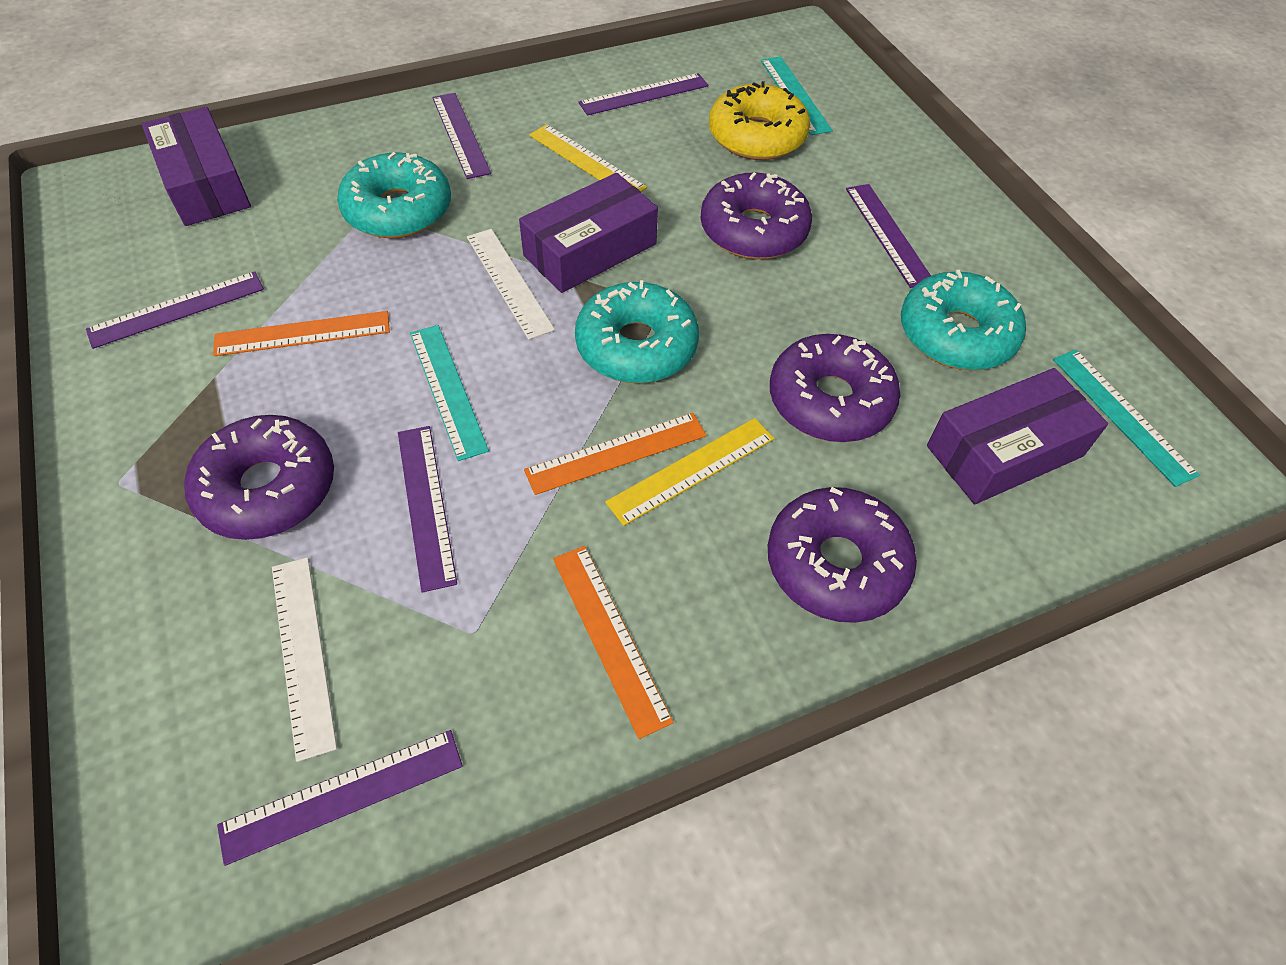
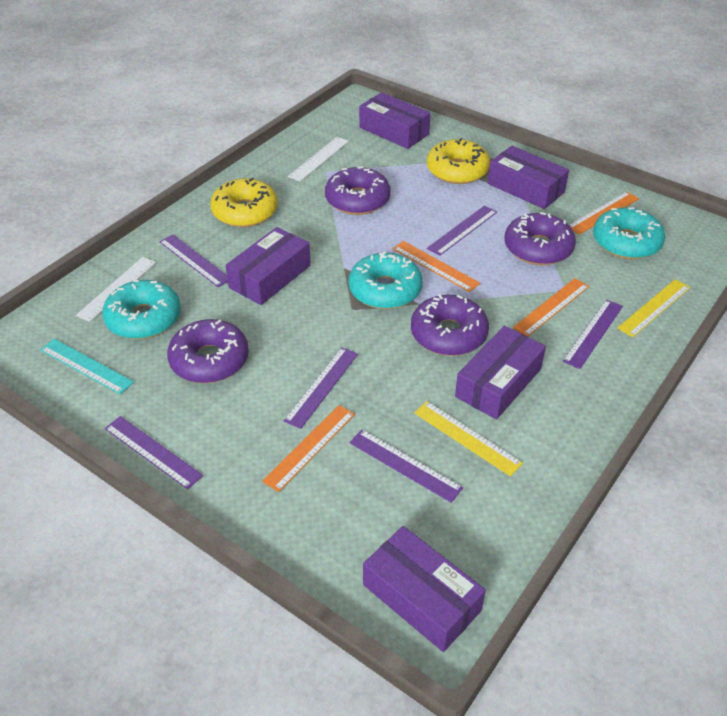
orange ruler: 3 -> 4
purple box: 3 -> 5
turquoise ruler: 3 -> 1
yellow donut: 1 -> 2

